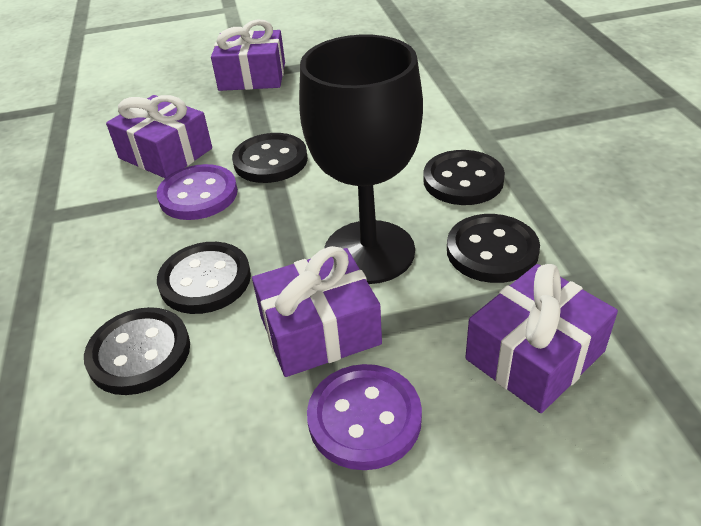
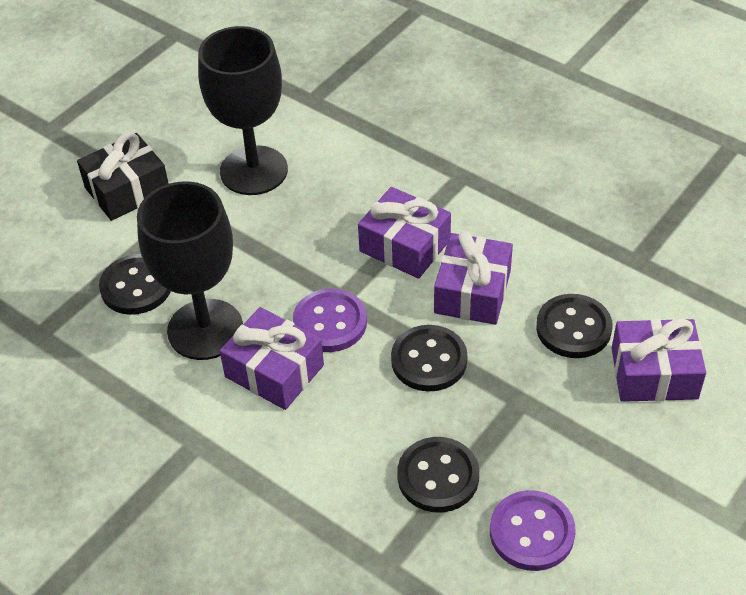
black button: 5 -> 4
black gift: 0 -> 1
black goblet: 1 -> 2

